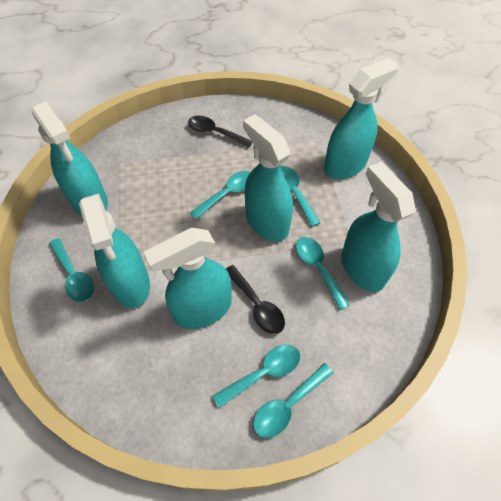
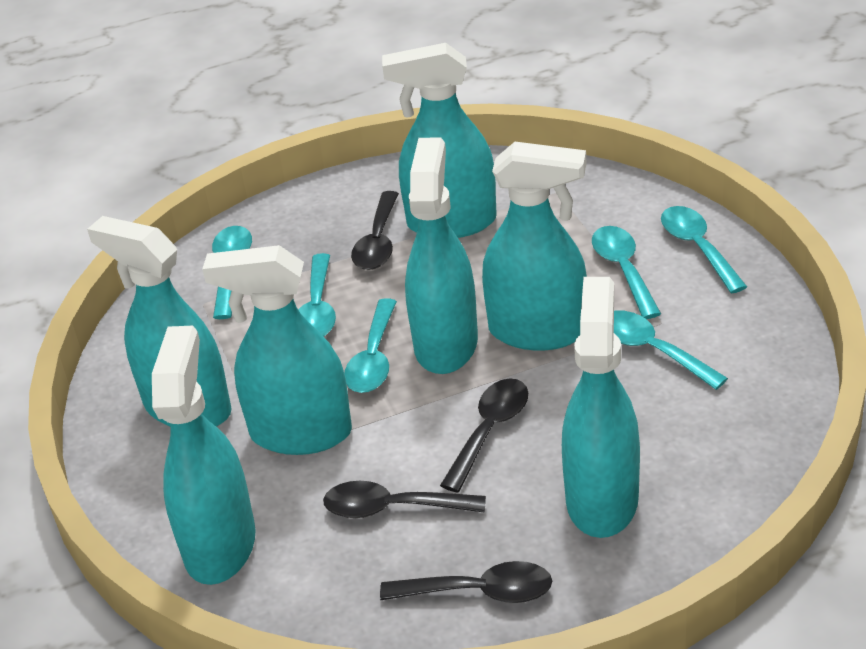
black spoon: 2 -> 4
turquoise spray bottle: 6 -> 7

